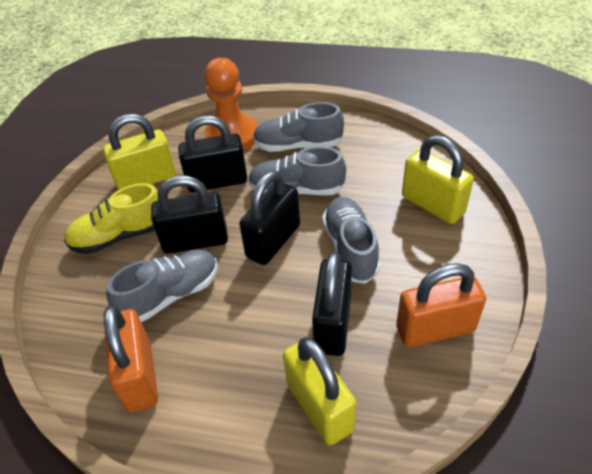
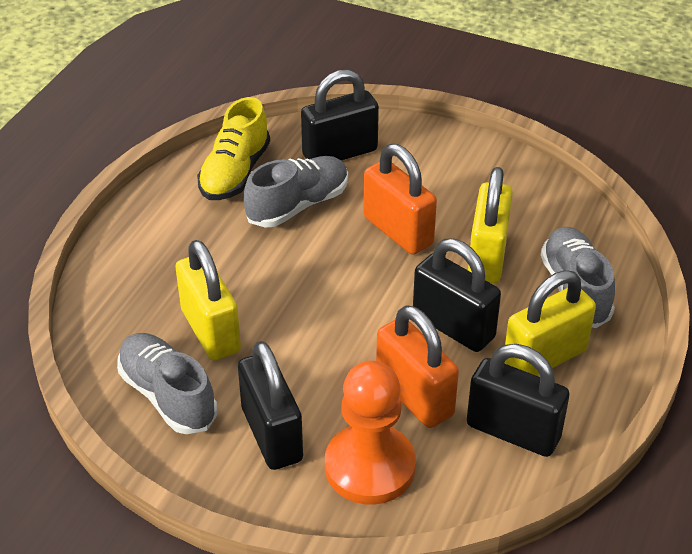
grey shoe: 4 -> 3

